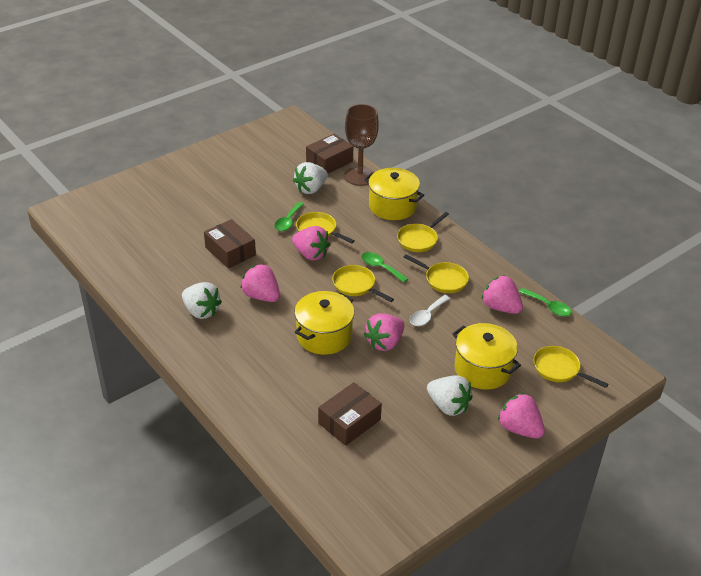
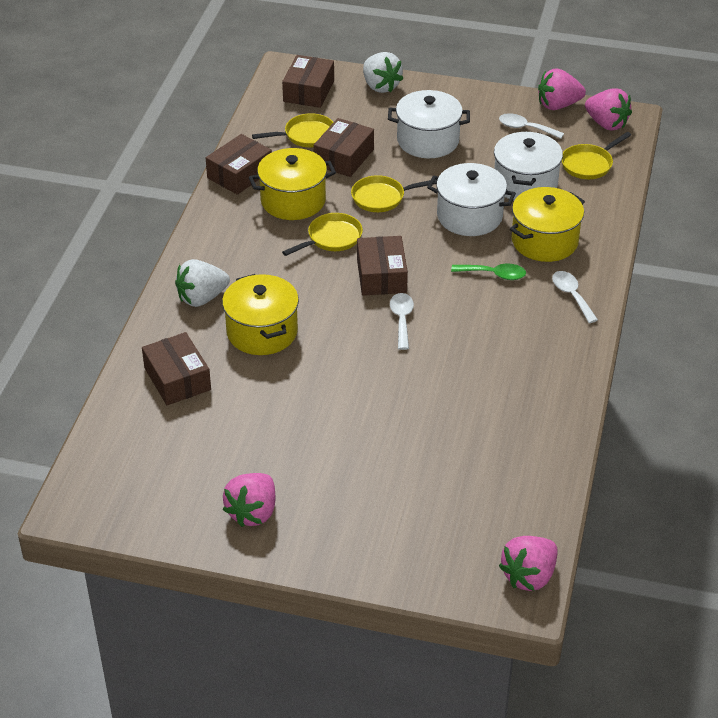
brown box: 3 -> 5
brown goblet: 1 -> 0
green spoon: 3 -> 1
pink strawberry: 5 -> 4
white pot: 0 -> 3
white spoon: 1 -> 3
white strawberry: 3 -> 2
yellow pan: 5 -> 4

